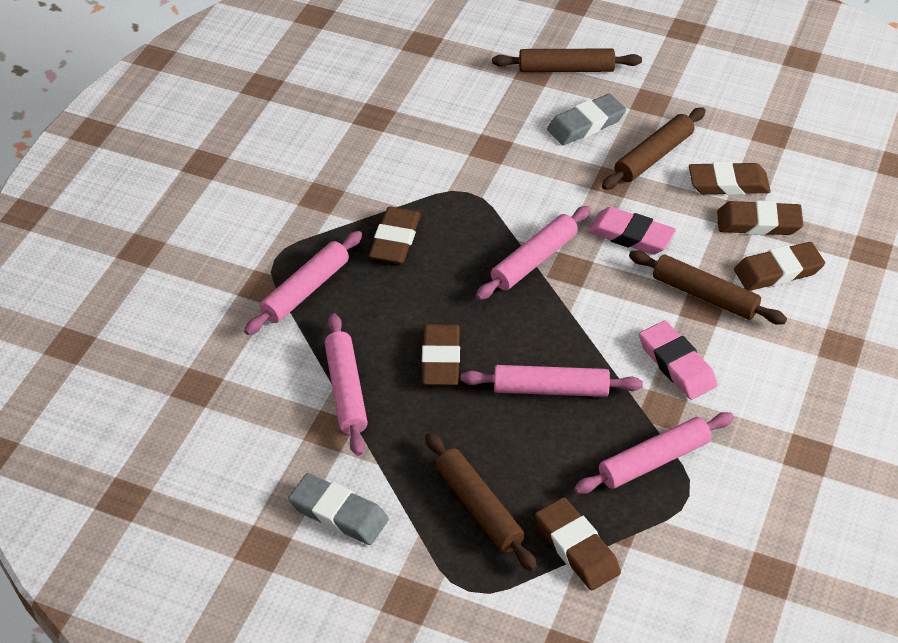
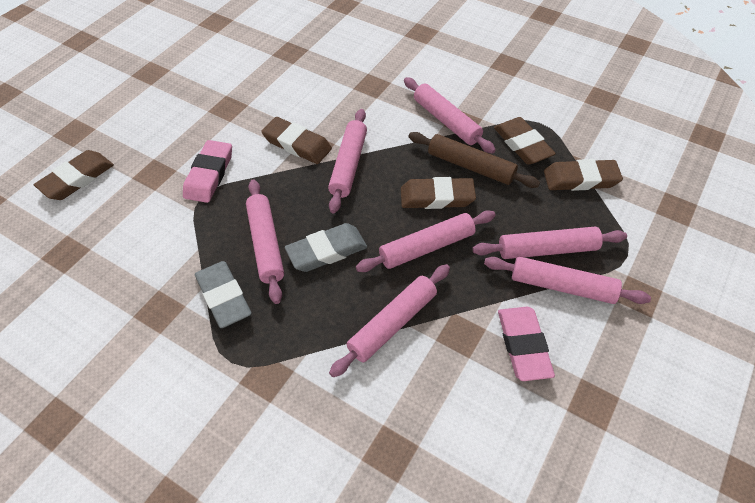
brown eraser: 6 -> 5
brown rolling pin: 4 -> 1
pink rolling pin: 5 -> 7

